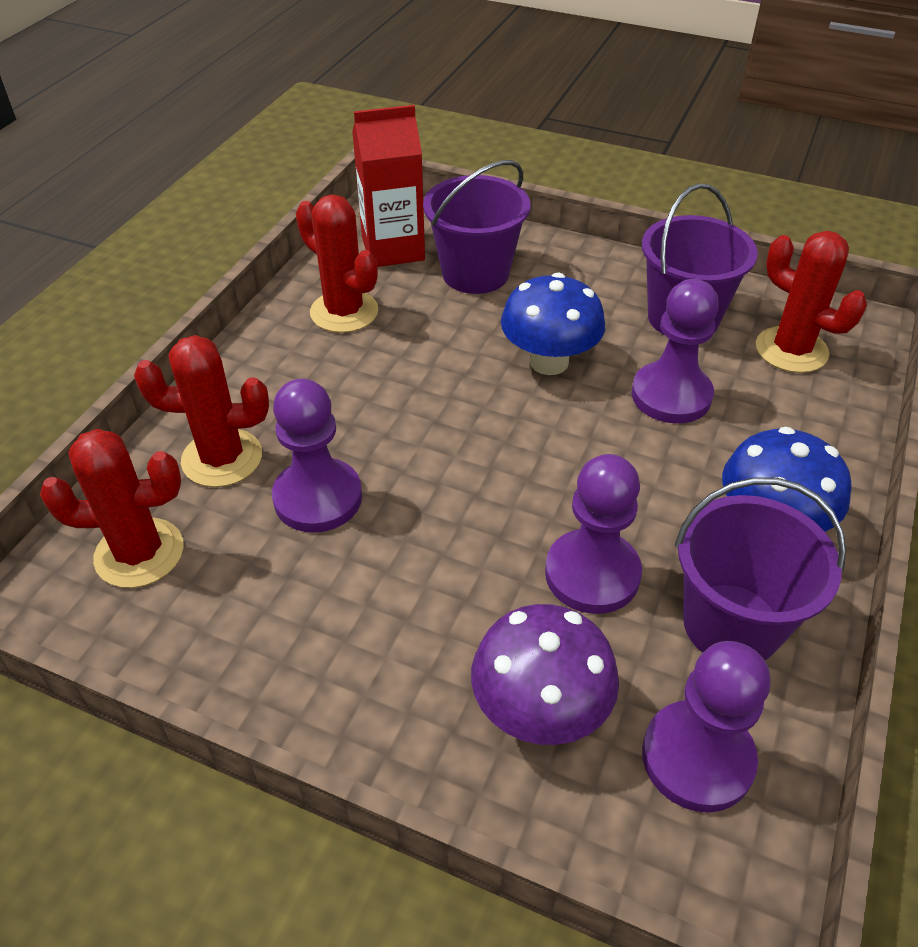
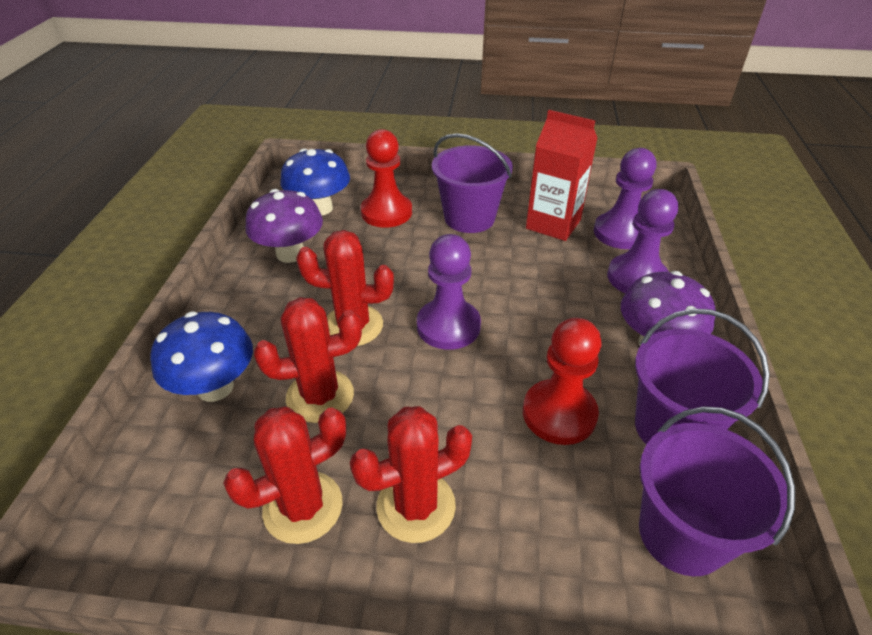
purple mushroom: 1 -> 2
purple pawn: 4 -> 3
red pawn: 0 -> 2

